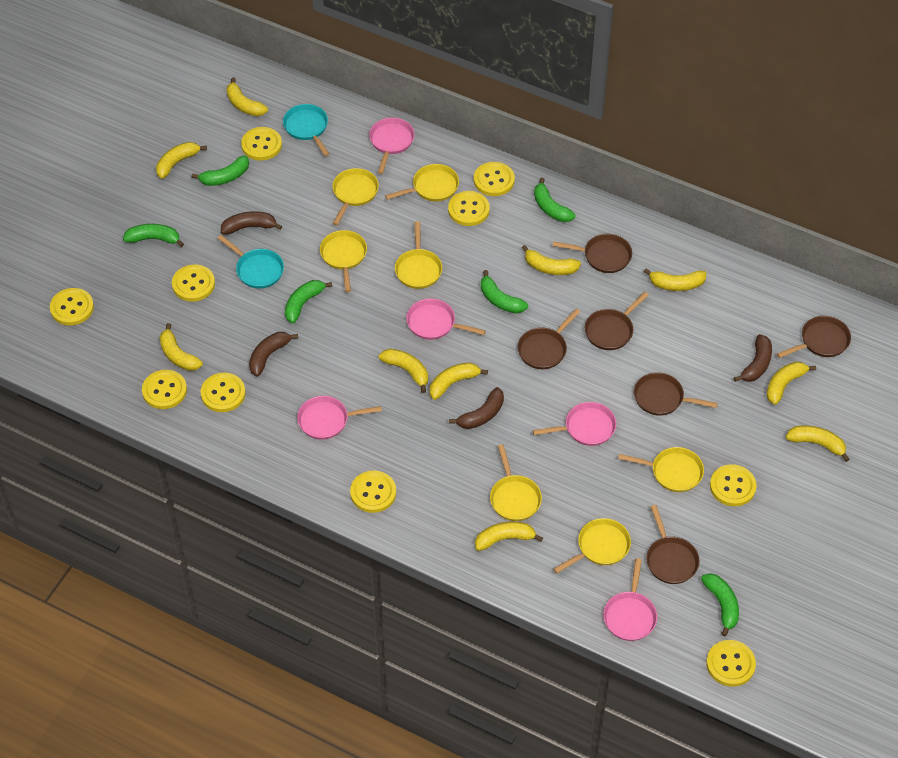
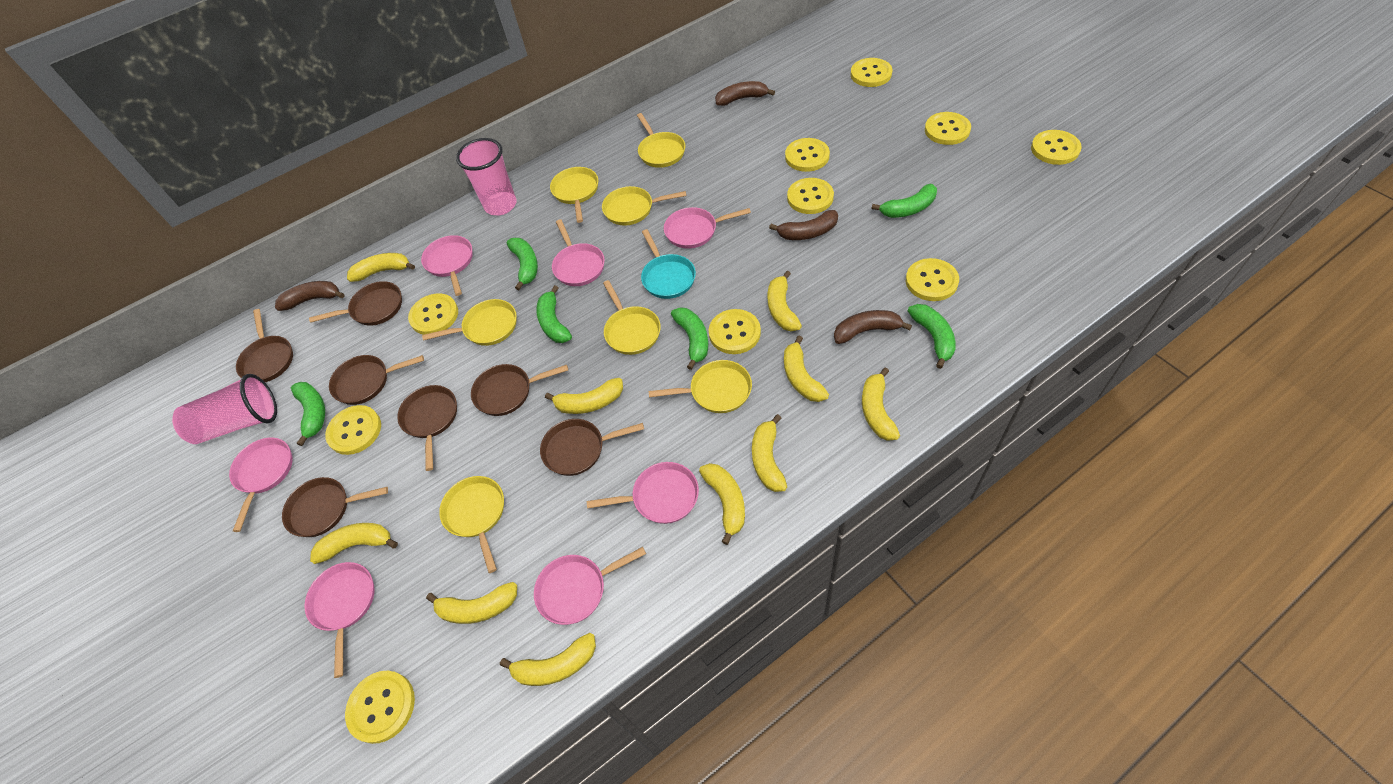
brown pan: 6 -> 7
pink cup: 0 -> 2
pink pan: 5 -> 7
turquoise pan: 2 -> 1

